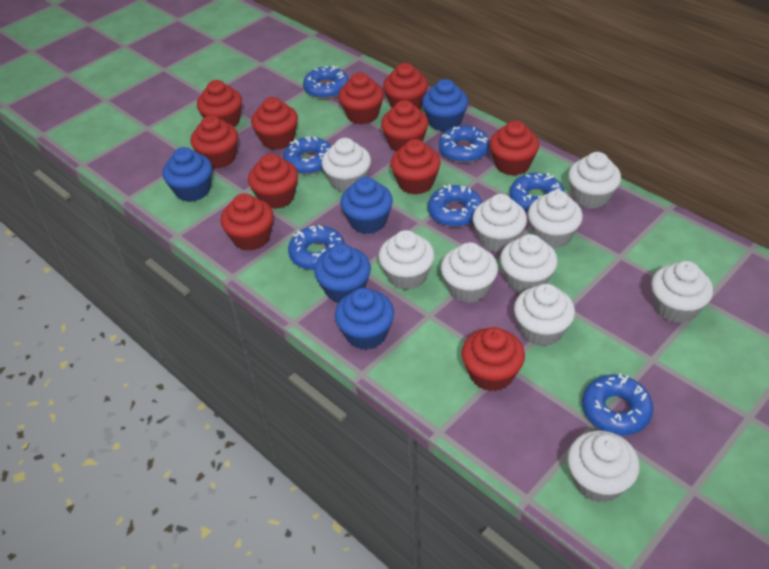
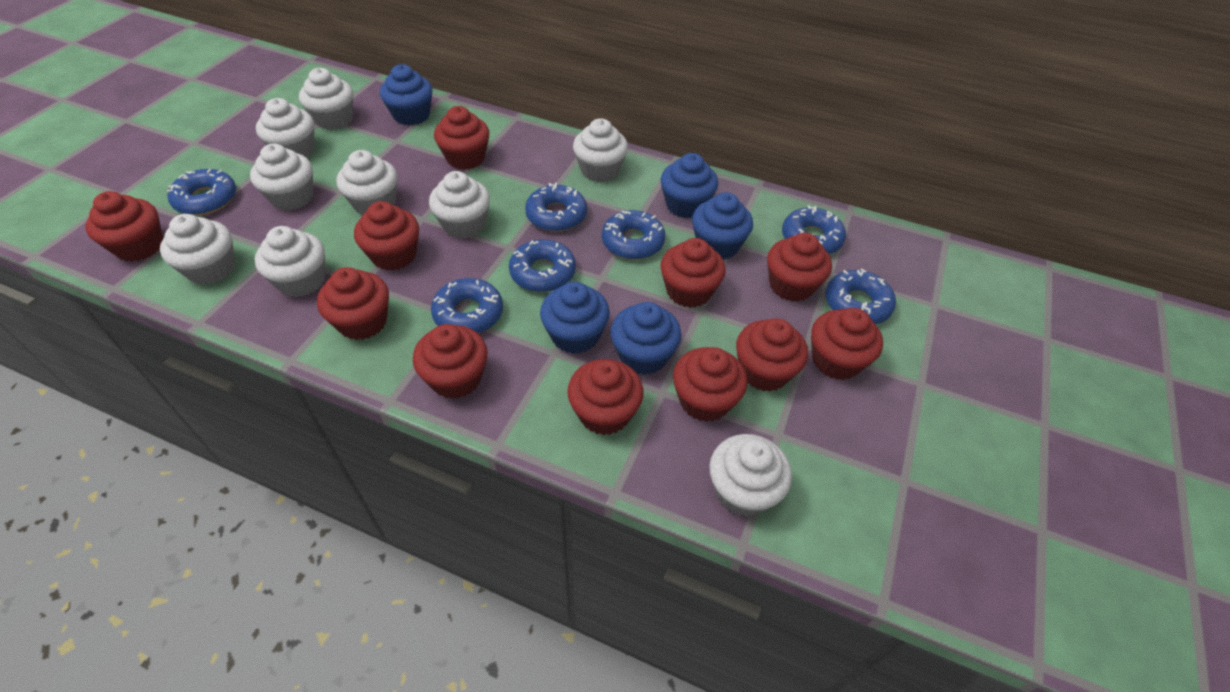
white cupcake: 10 -> 9

